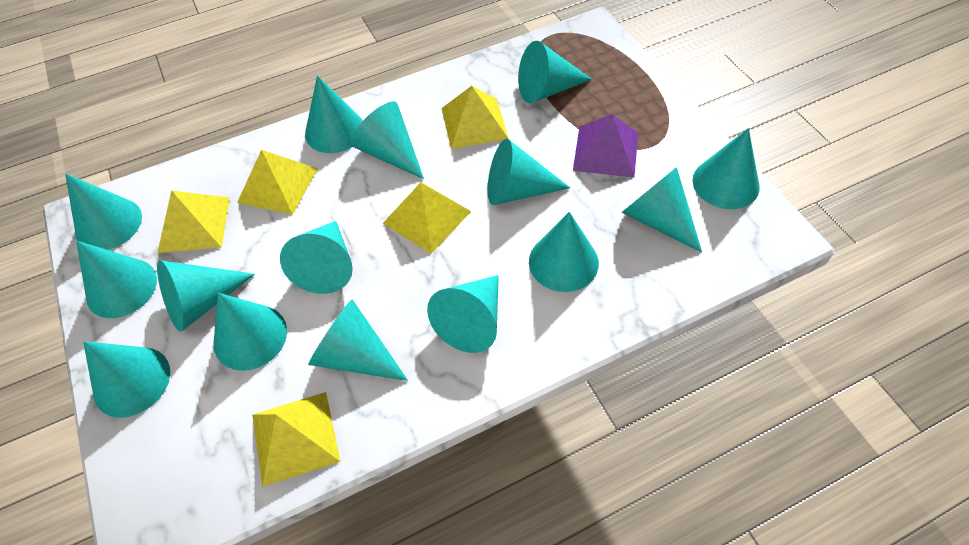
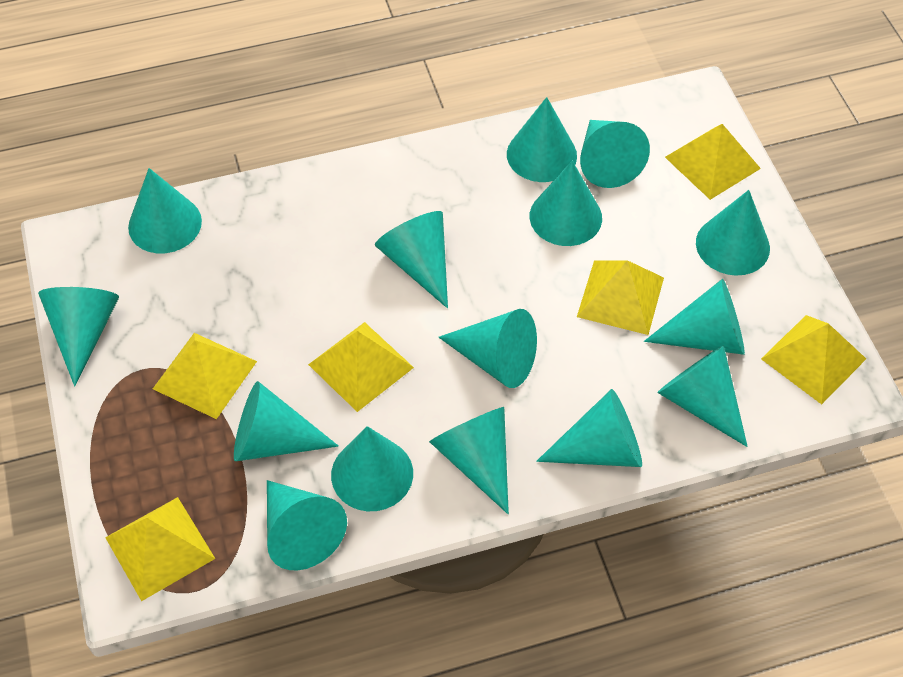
purple pyramid: 1 -> 0
yellow pyramid: 5 -> 6

